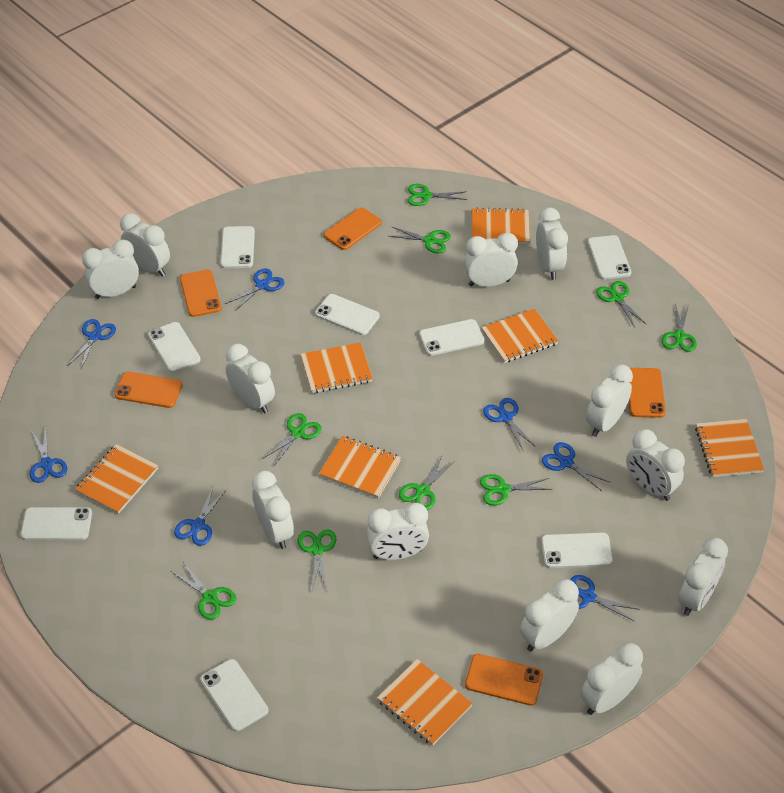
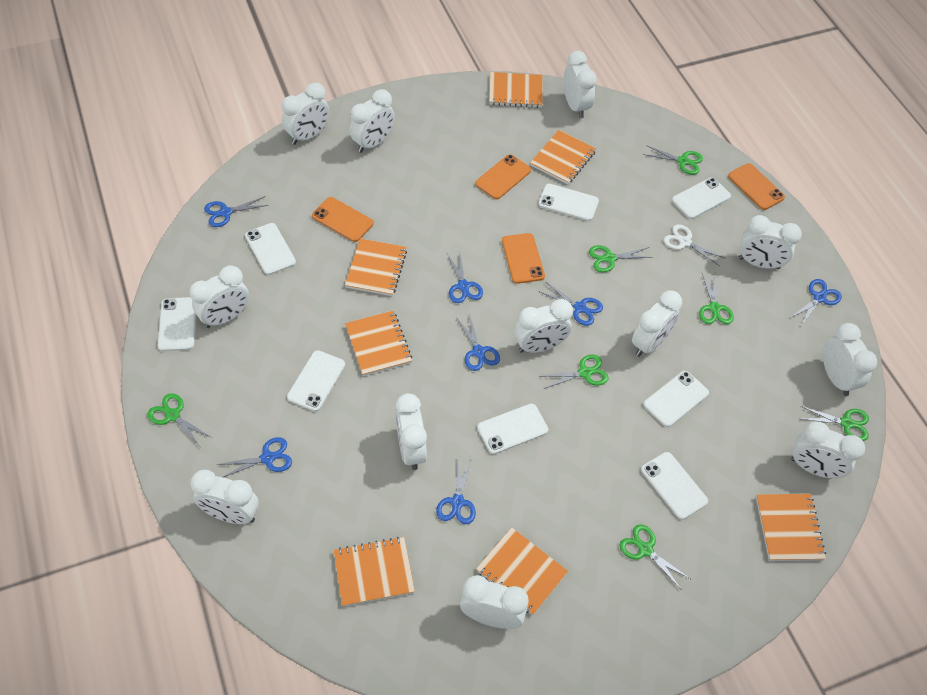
green scissors: 9 -> 7
orange phone: 5 -> 4
white scissors: 0 -> 1

